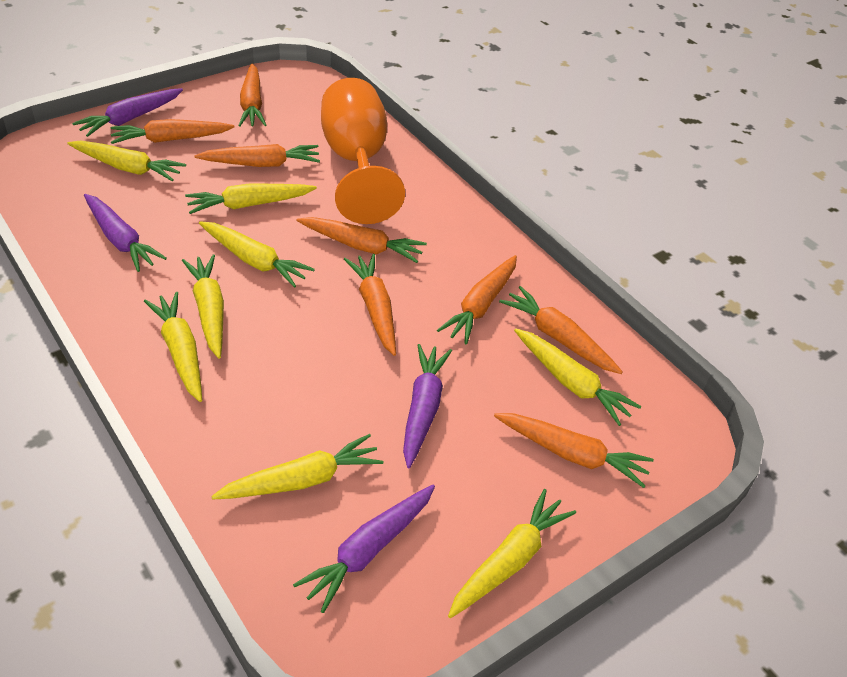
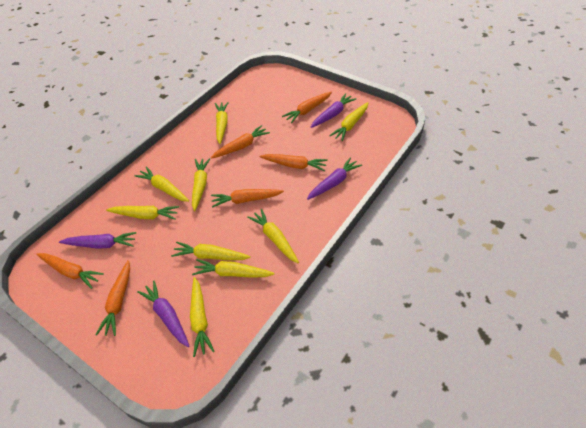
orange carrot: 8 -> 6
orange goblet: 1 -> 0
yellow carrot: 8 -> 9

